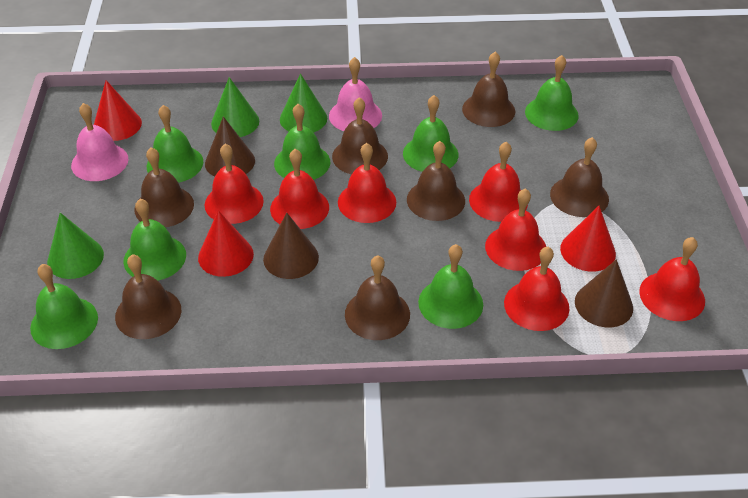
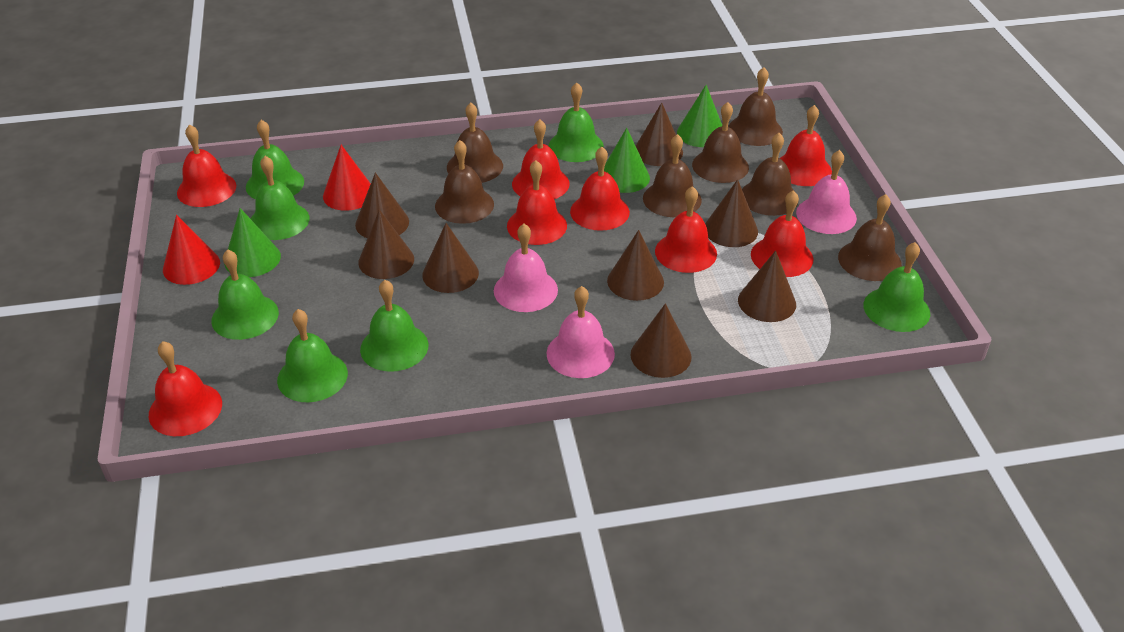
brown cone: 3 -> 8
pink bell: 2 -> 3
red bell: 7 -> 8
red cone: 3 -> 2

